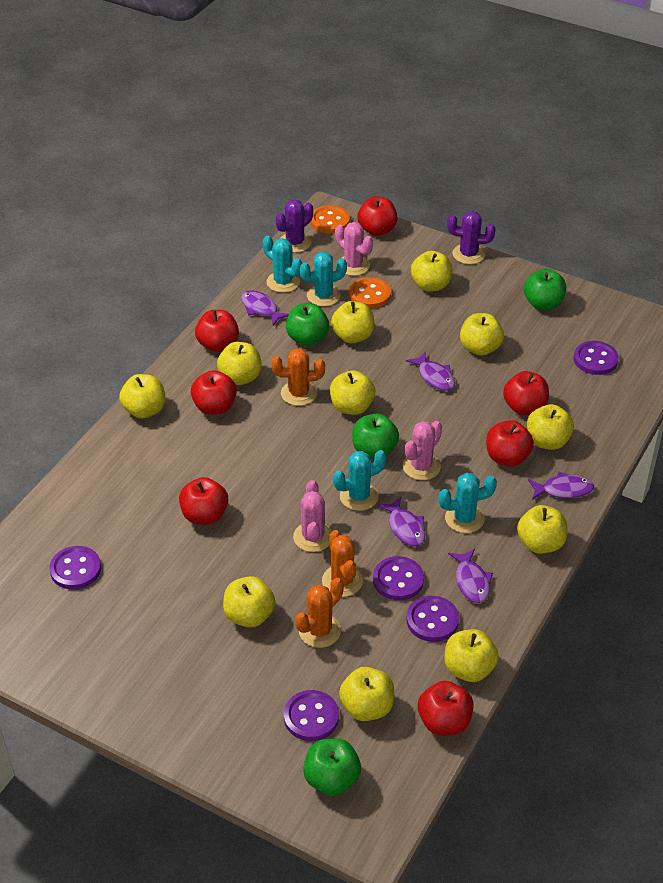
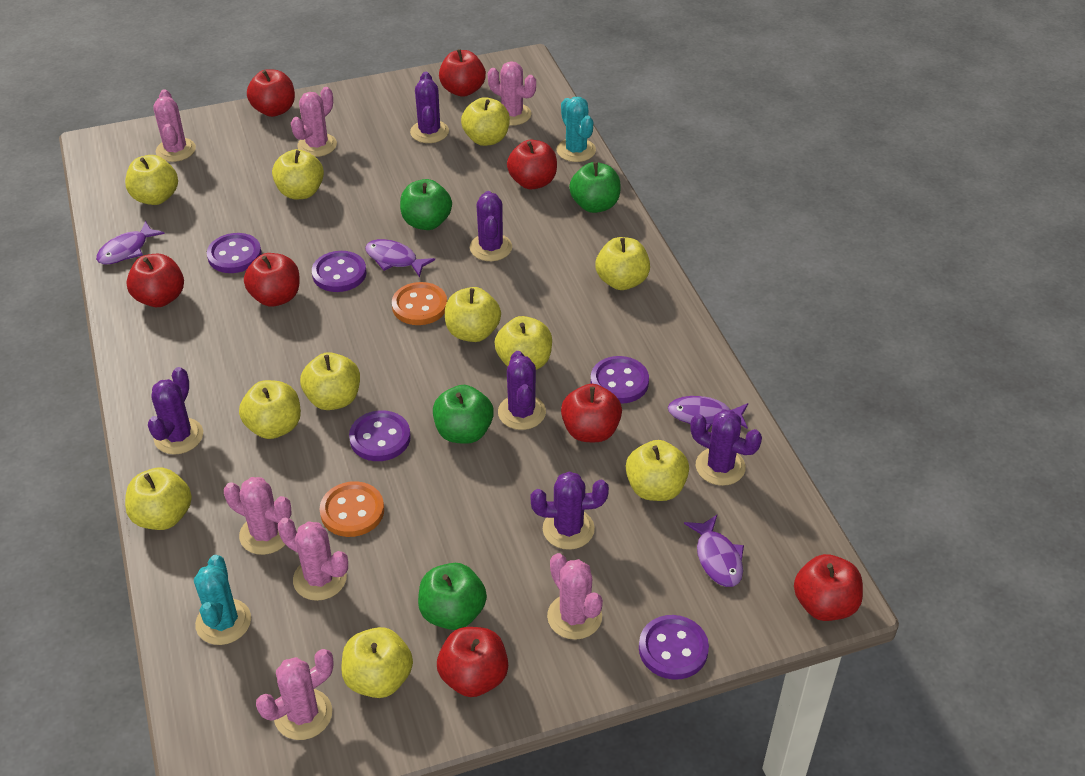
orange cactus: 3 -> 0
pink cactus: 3 -> 7
purple cactus: 2 -> 6
purple fish: 5 -> 4
red apple: 7 -> 8
turquoise cactus: 4 -> 2

